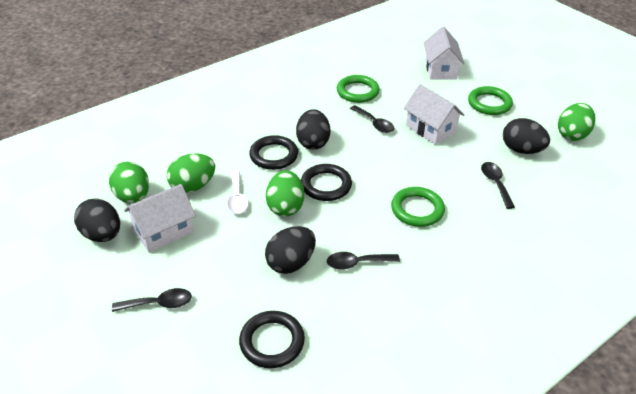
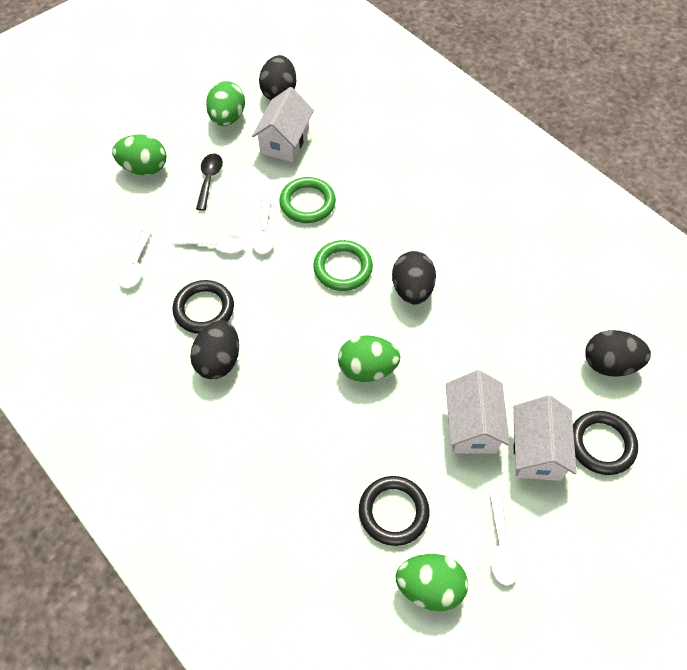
black spoon: 4 -> 1
green ring: 3 -> 2
white spoon: 1 -> 4

